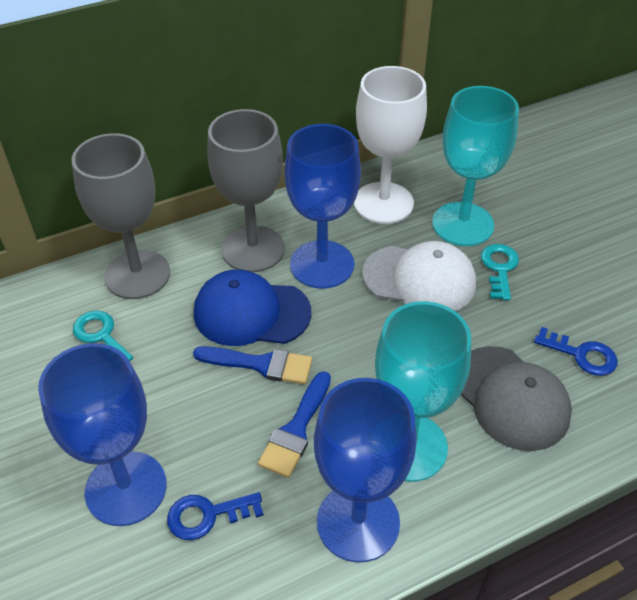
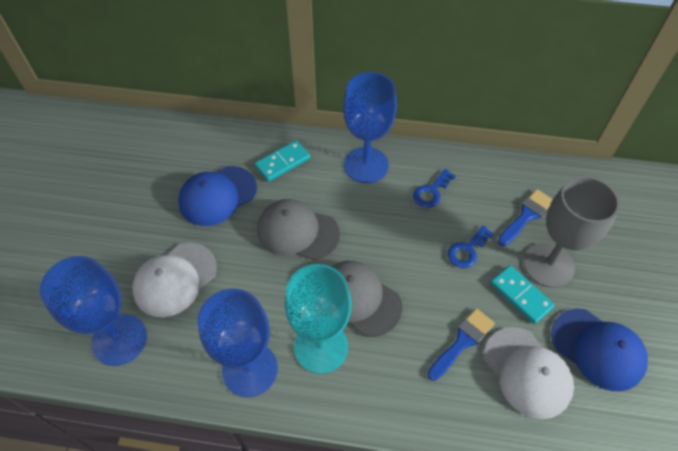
blue cap: 1 -> 2
grey cap: 1 -> 2
grey goblet: 2 -> 1
turquoise domino: 0 -> 2
turquoise goblet: 2 -> 1
turquoise key: 2 -> 0
white cap: 1 -> 2
white goblet: 1 -> 0

